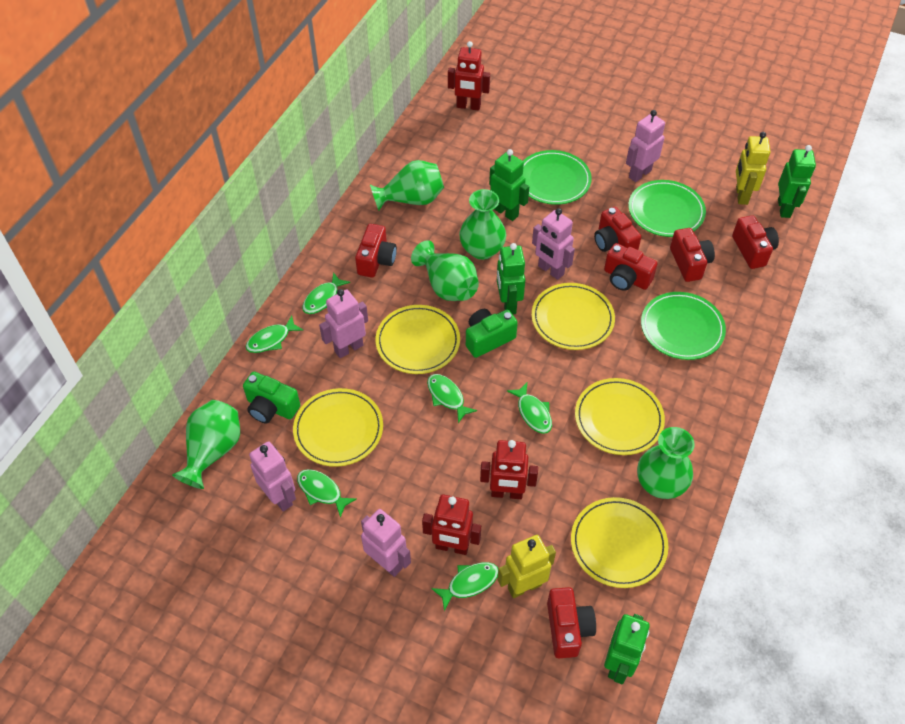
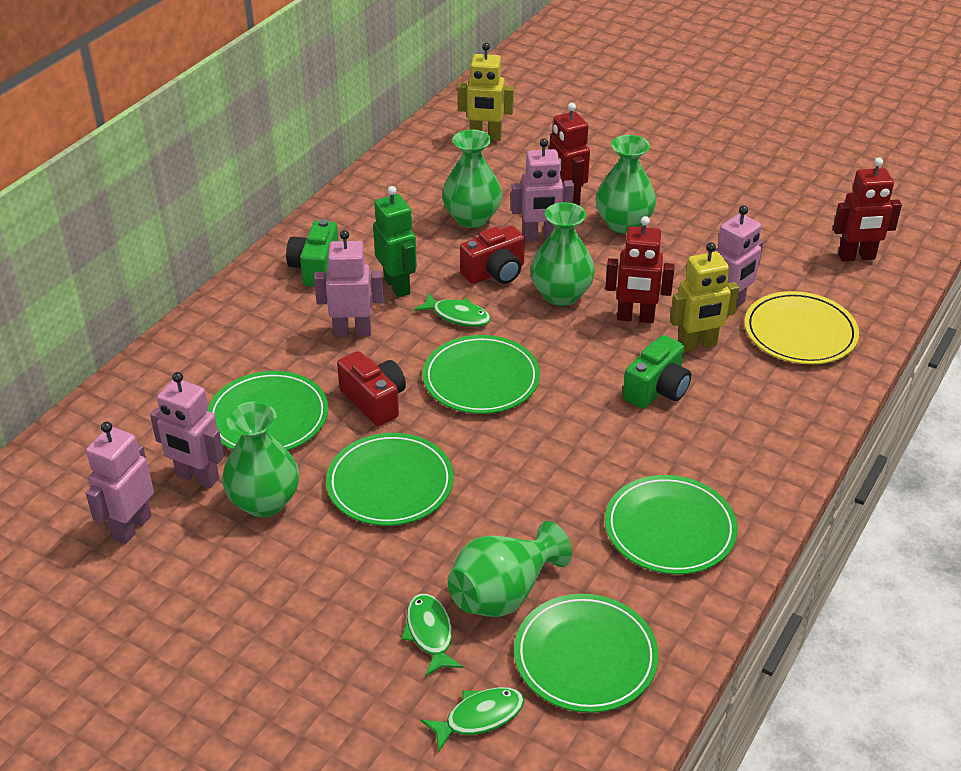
green fish: 6 -> 3
green plate: 3 -> 5
green robot: 4 -> 1
red camera: 6 -> 2
yellow plate: 5 -> 1

